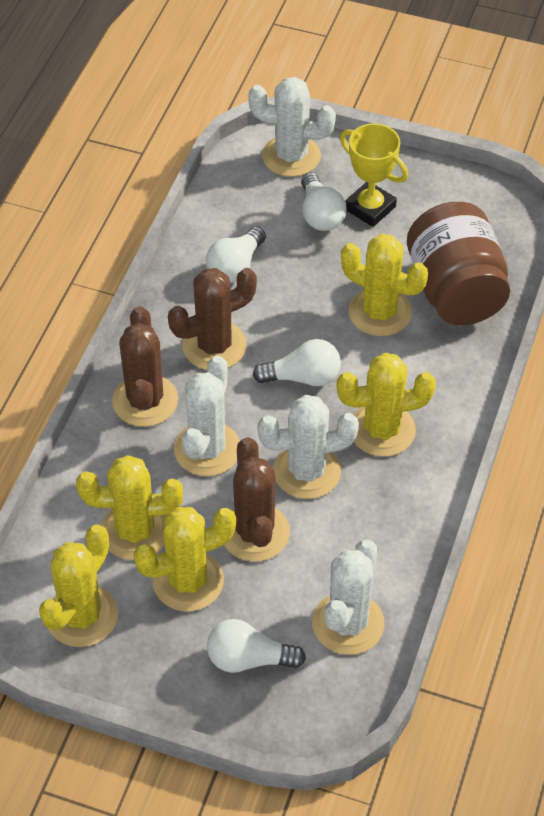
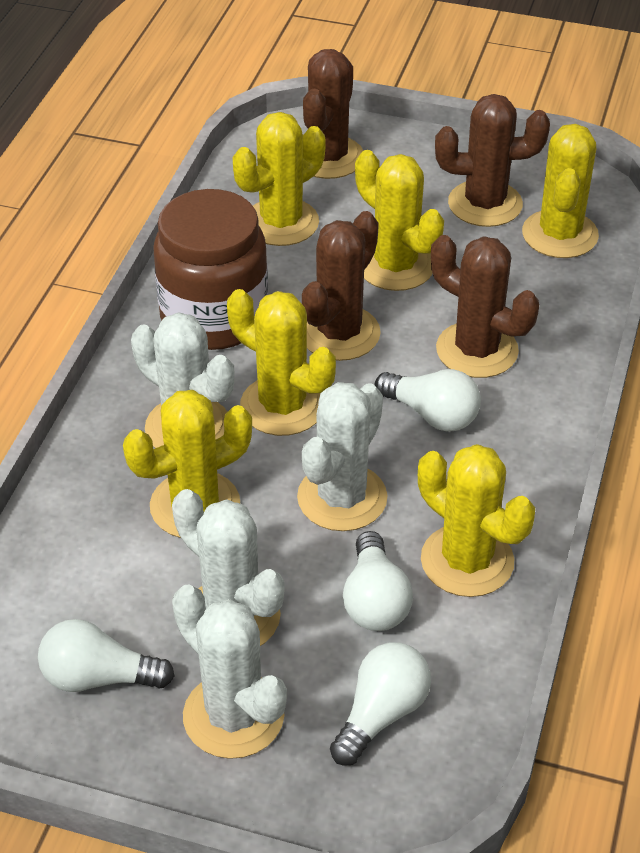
brown cactus: 3 -> 4
yellow cactus: 5 -> 6
yellow trophy: 1 -> 0

